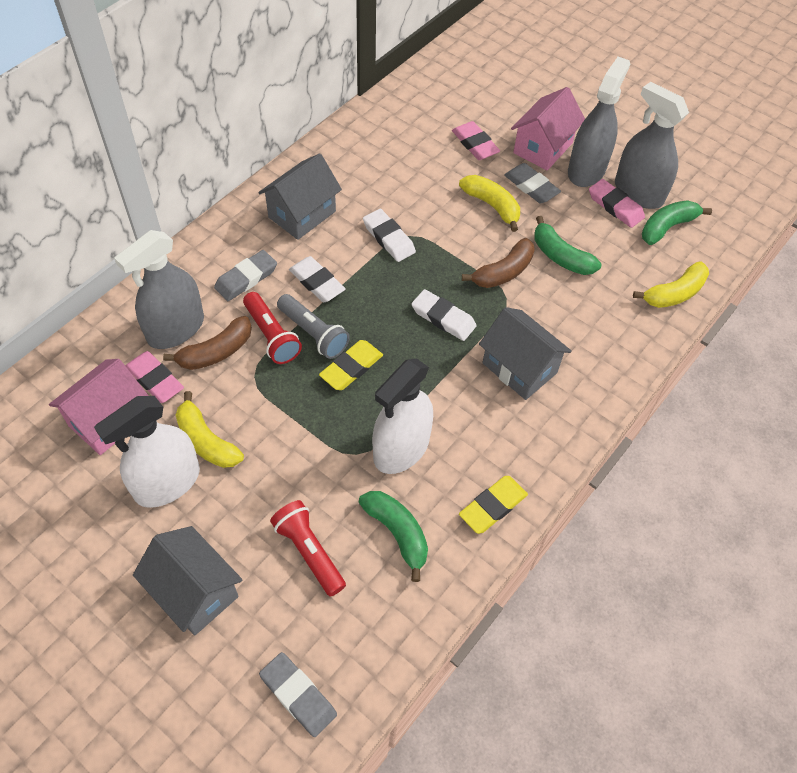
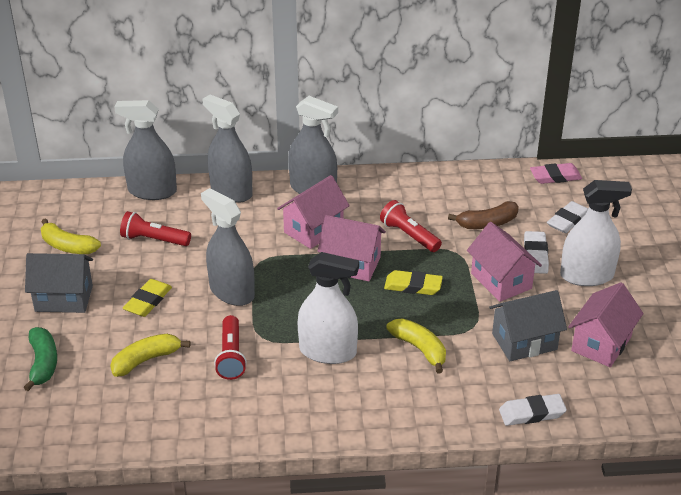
brown banana: 2 -> 1
green banana: 3 -> 1
grey eraser: 3 -> 0
grey flashlight: 1 -> 0
grey house: 3 -> 2
grey spray bottle: 3 -> 4
pink eraser: 3 -> 1
pink house: 2 -> 4
red flashlight: 2 -> 3

